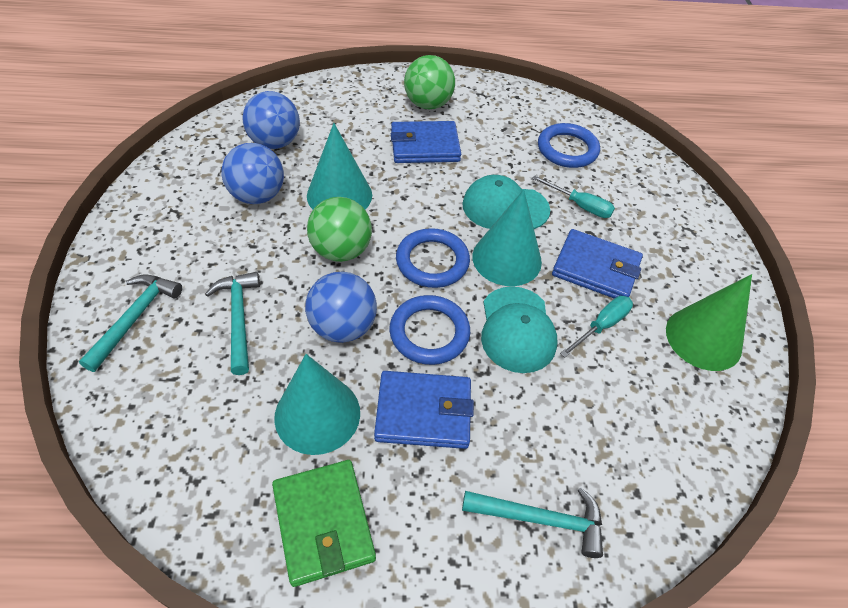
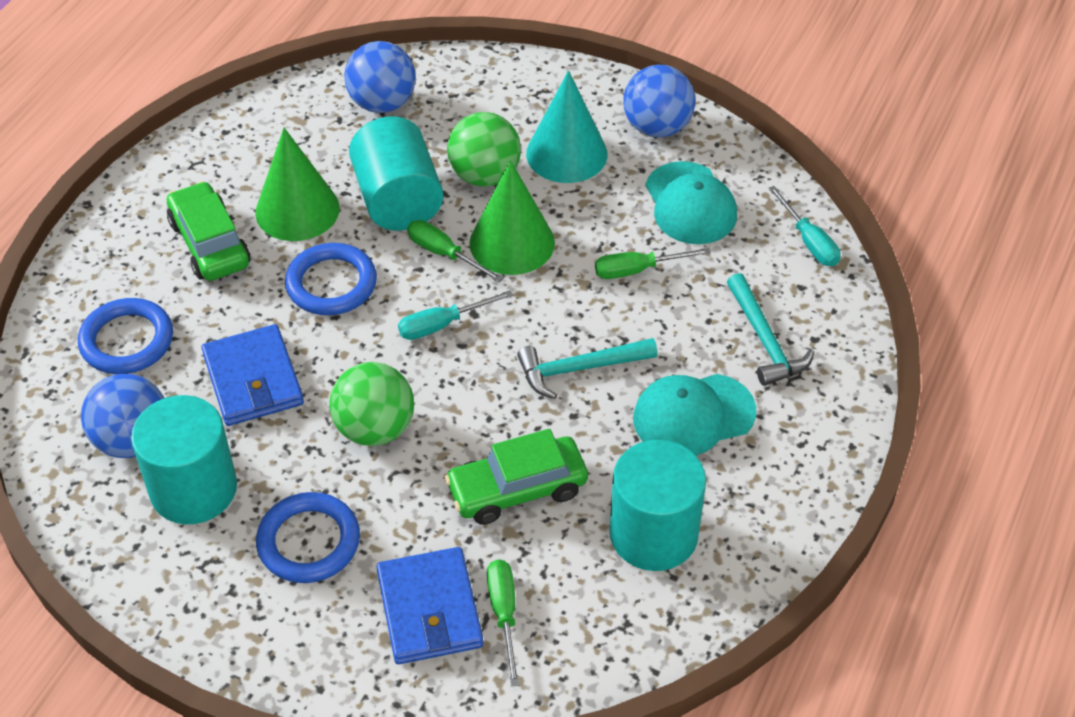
blue wallet: 3 -> 2
green car: 0 -> 2
green cone: 1 -> 2
green screwdriver: 0 -> 3
green wallet: 1 -> 0
turquoise cone: 3 -> 1
turquoise cylinder: 0 -> 3
turquoise hammer: 3 -> 2

